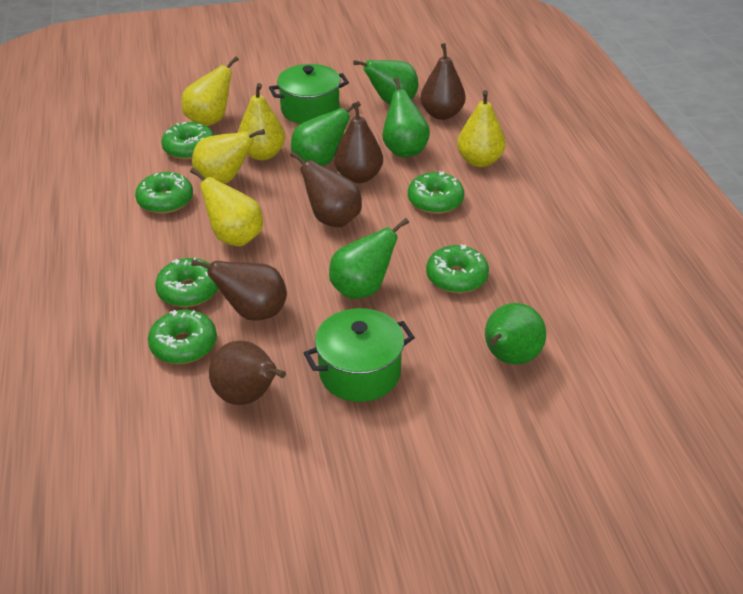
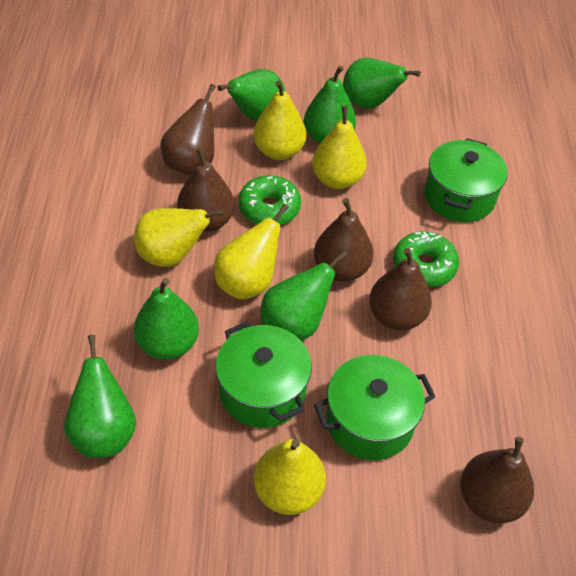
green donut: 6 -> 2
green pear: 5 -> 6
green pot: 2 -> 3

